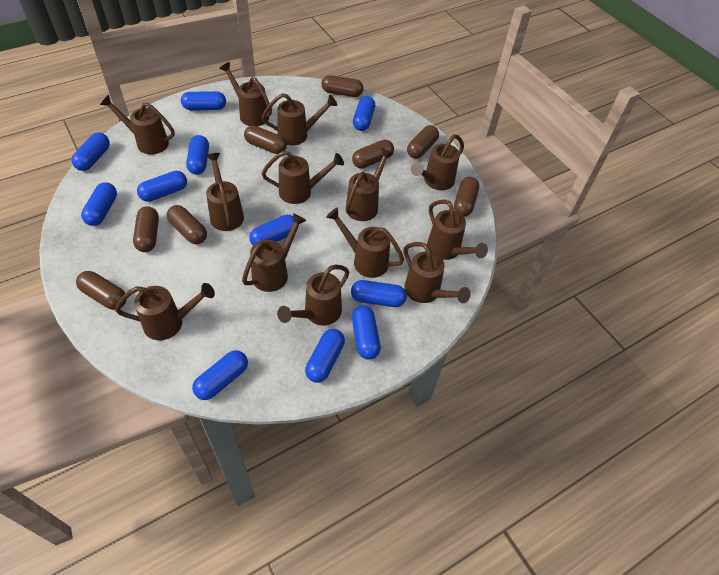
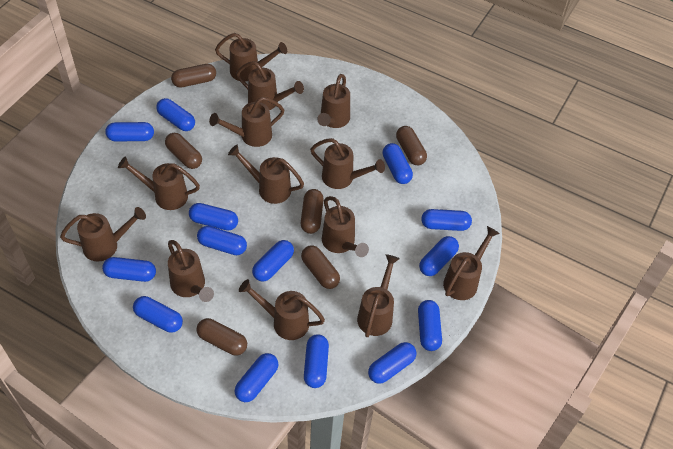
blue capsule: 11 -> 14
brown capsule: 8 -> 6

